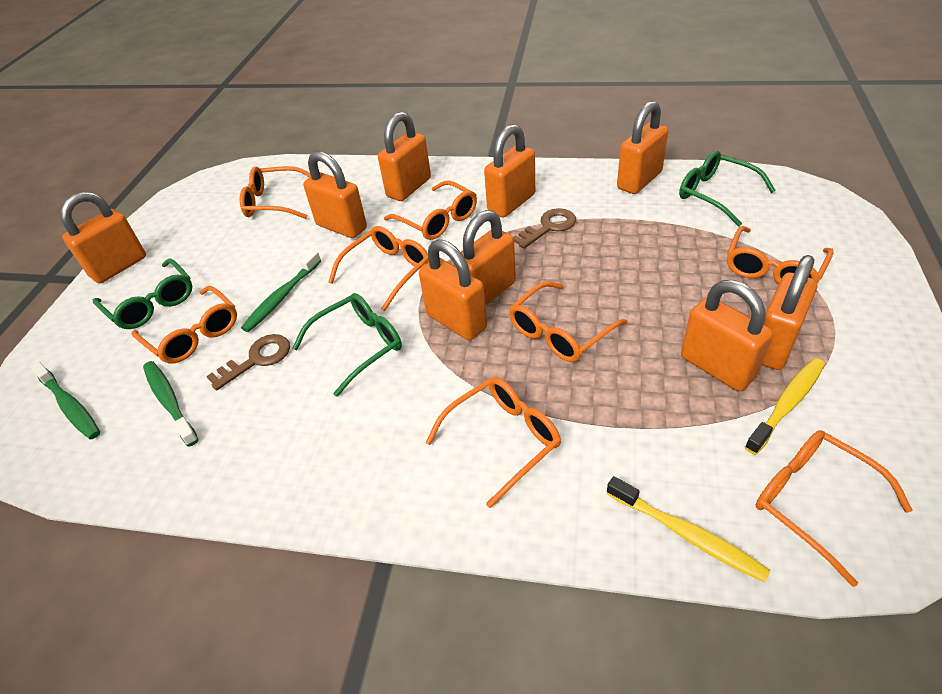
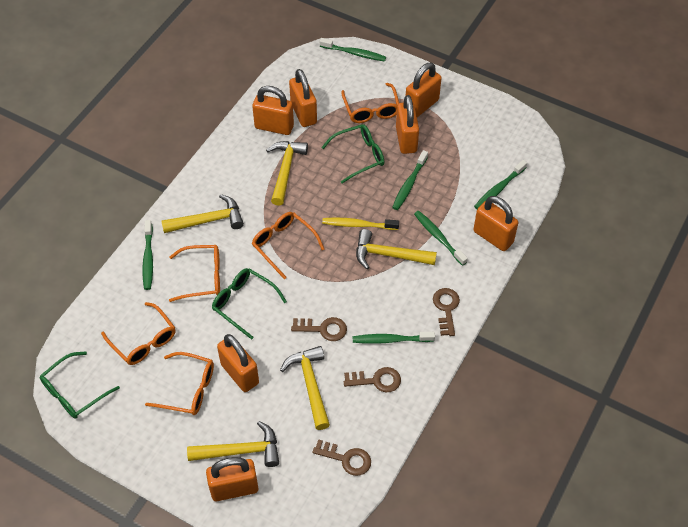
brown key: 2 -> 4
green toothbrush: 3 -> 6
orange glasses: 8 -> 5
orange padlock: 9 -> 7
yellow hammer: 0 -> 5
yellow toothbrush: 2 -> 1

